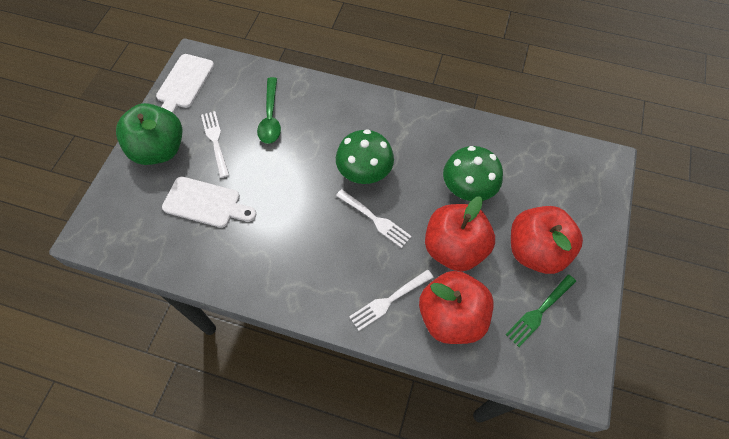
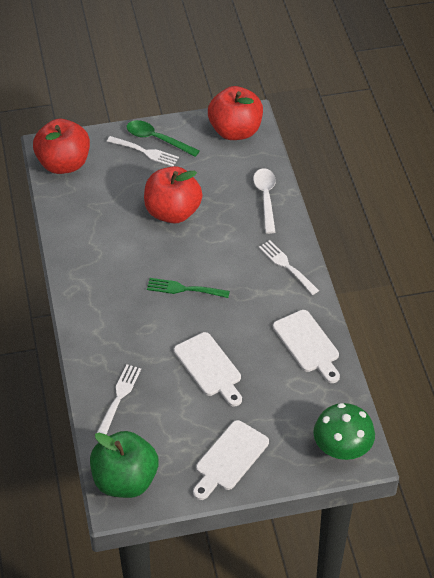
green mushroom: 2 -> 1
white cutting board: 2 -> 3
white spoon: 0 -> 1

